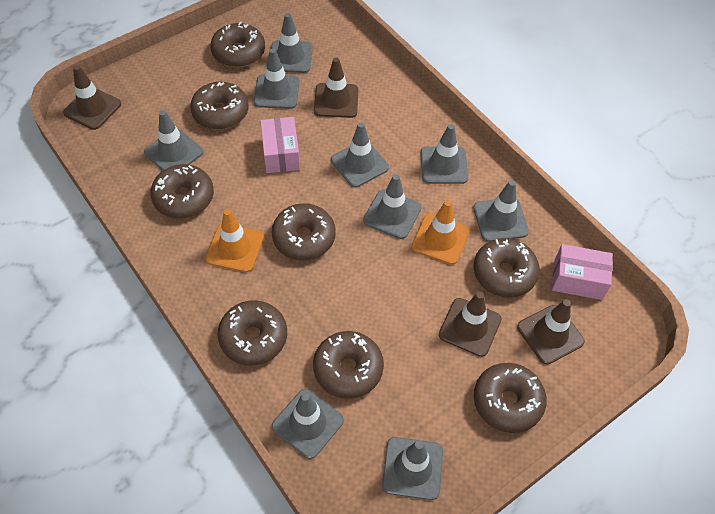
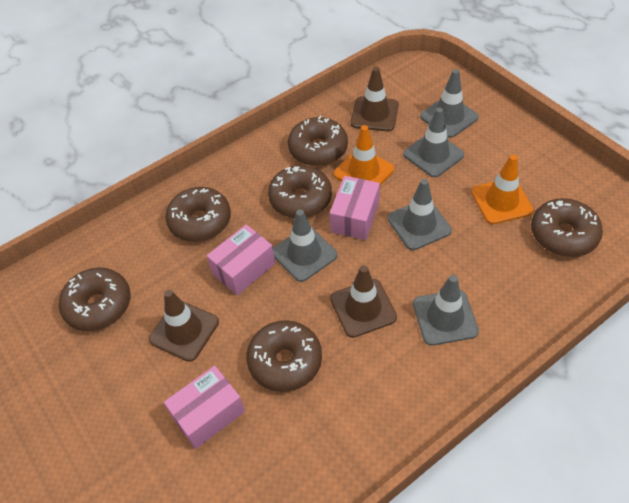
brown donut: 8 -> 6
brown traffic cone: 4 -> 3
grey traffic cone: 9 -> 5
pink box: 2 -> 3

